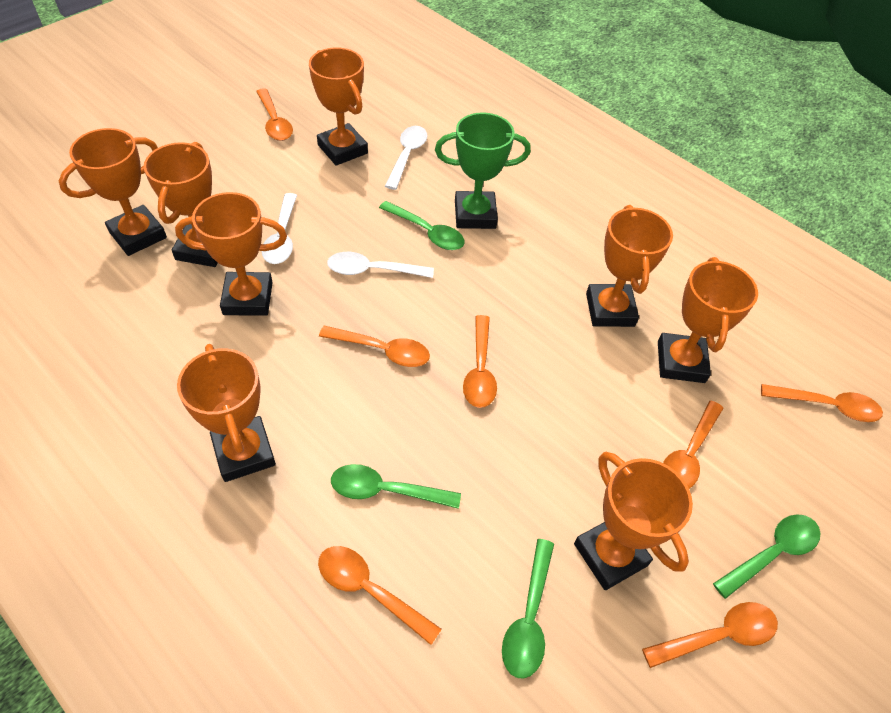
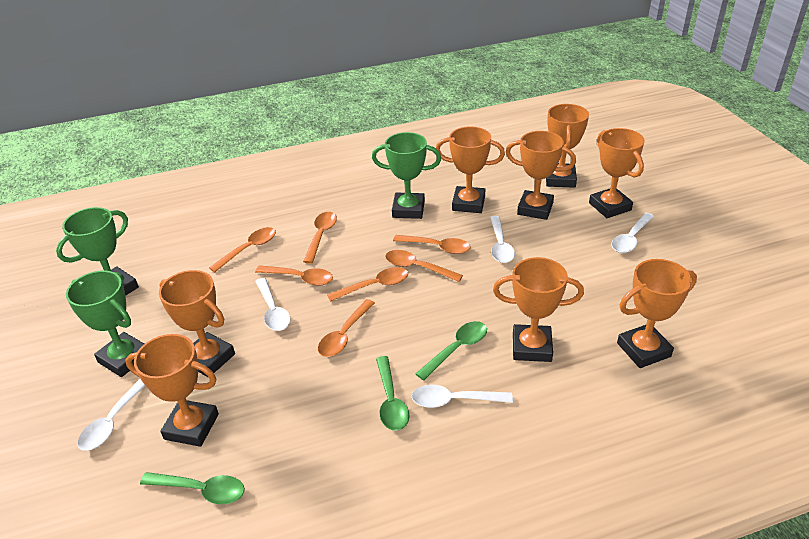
green spoon: 4 -> 3
green trophy: 1 -> 3
white spoon: 3 -> 5

